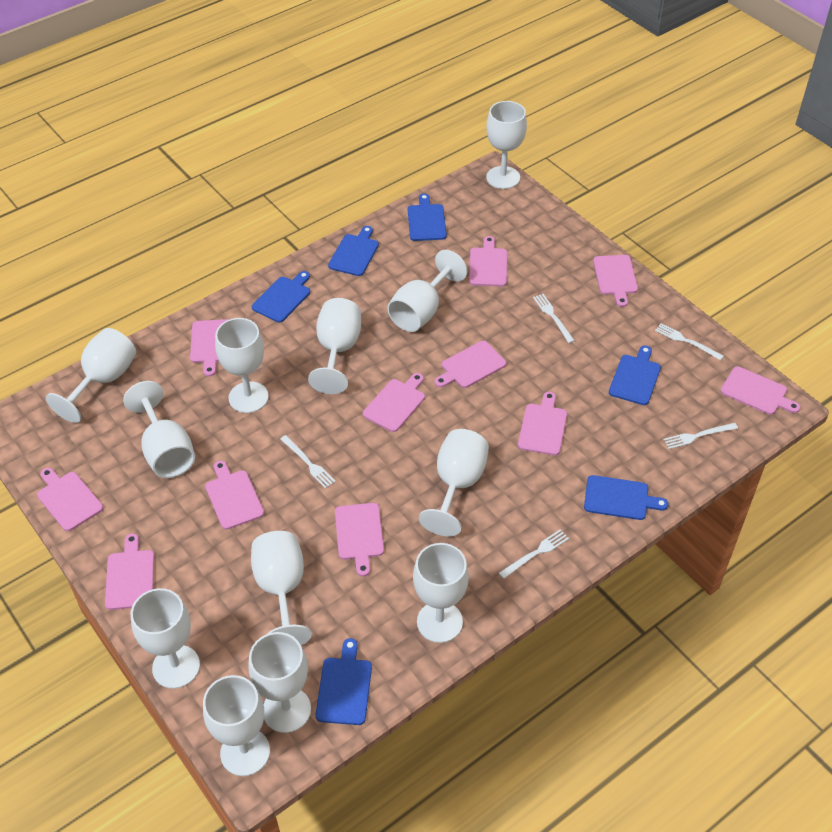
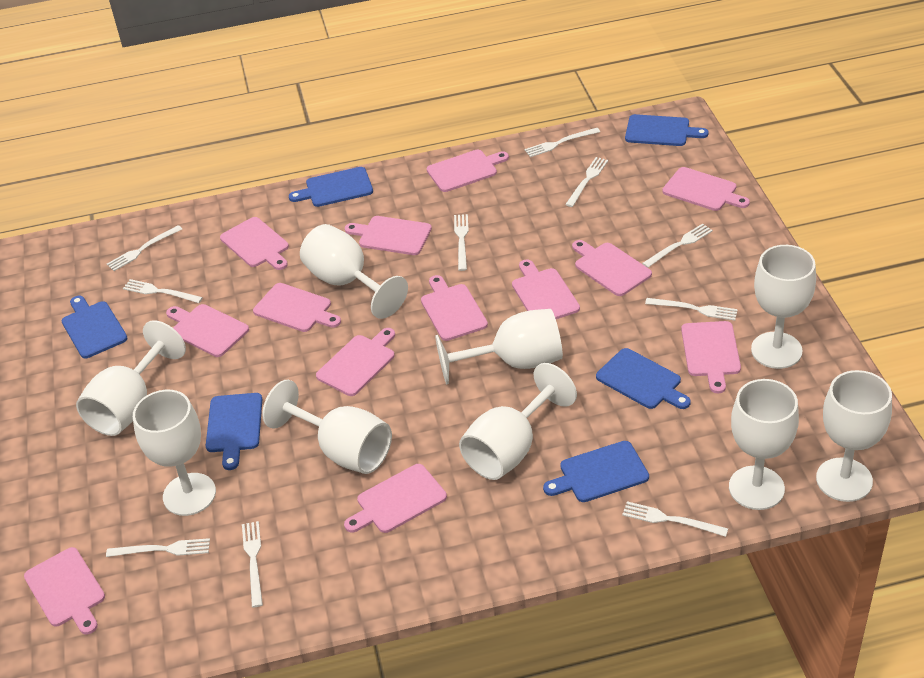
pink cutting board: 11 -> 13
white fork: 5 -> 10
white goblet: 12 -> 9

